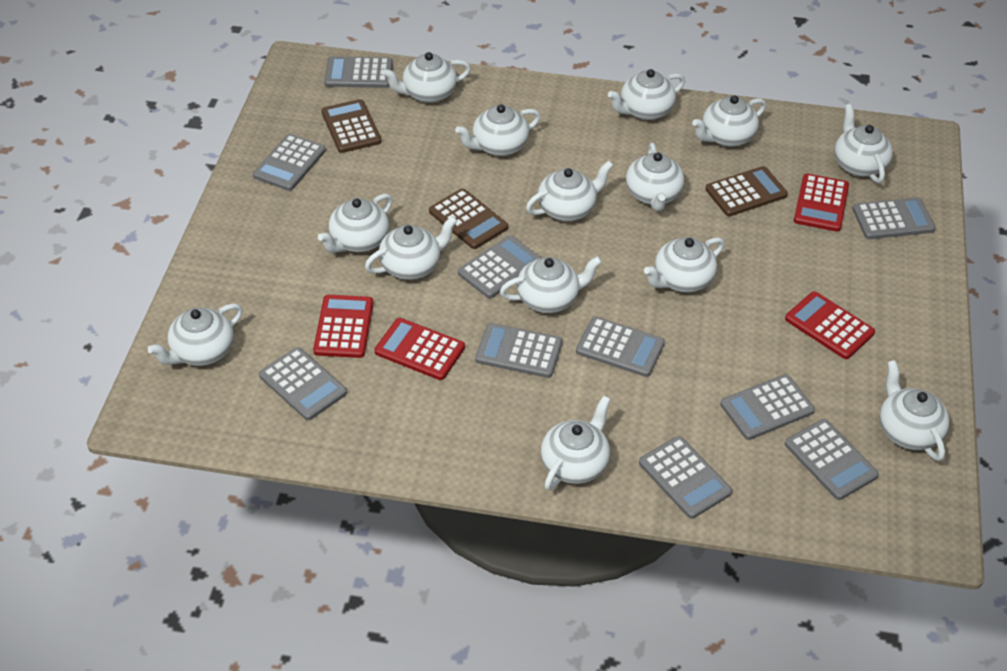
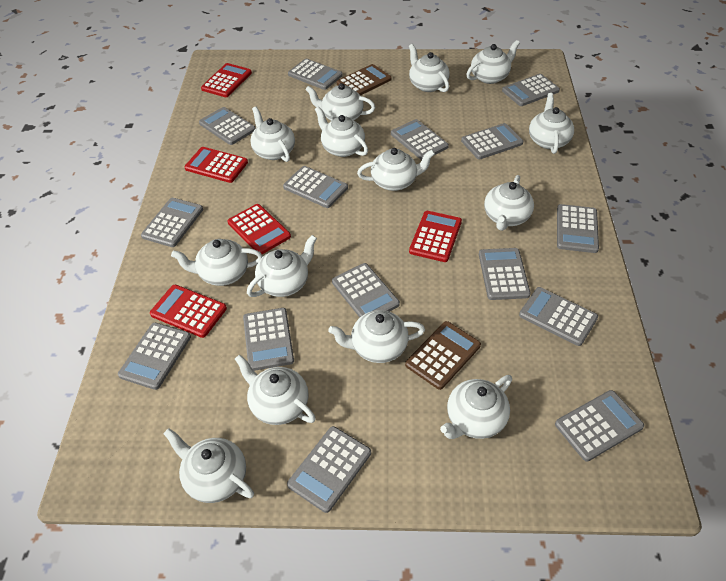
brown calculator: 3 -> 2
grey calculator: 10 -> 15
red calculator: 4 -> 5

